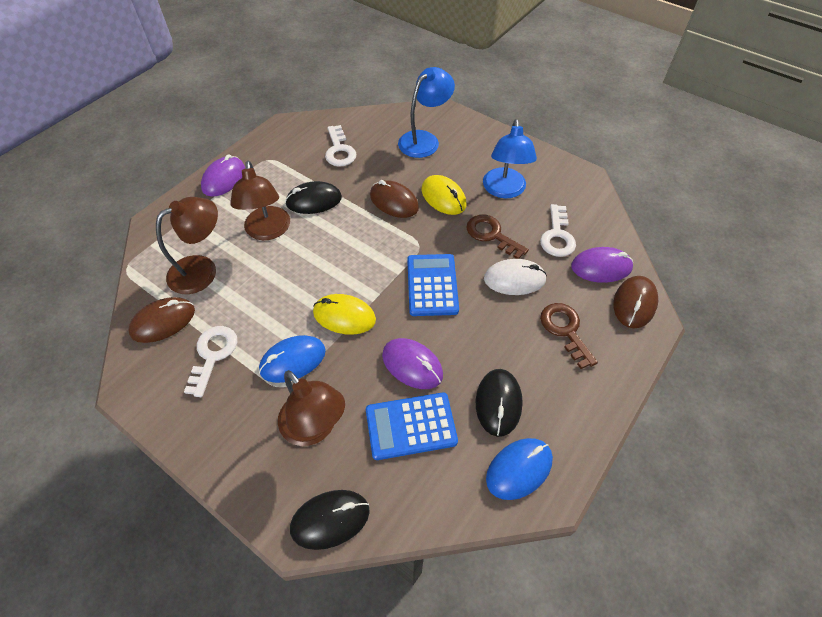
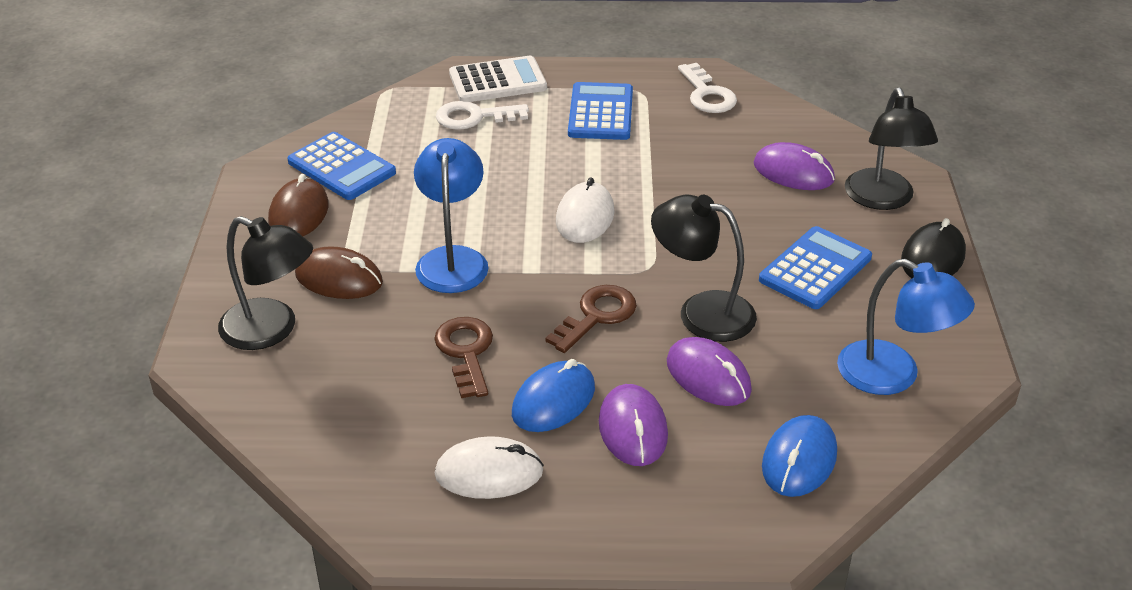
black lamp: 0 -> 3
black mouse: 3 -> 1
blue calculator: 2 -> 3
brown lamp: 3 -> 0
brown mouse: 3 -> 2
white calculator: 0 -> 1
white key: 3 -> 2
white mouse: 1 -> 2
yellow mouse: 2 -> 0

